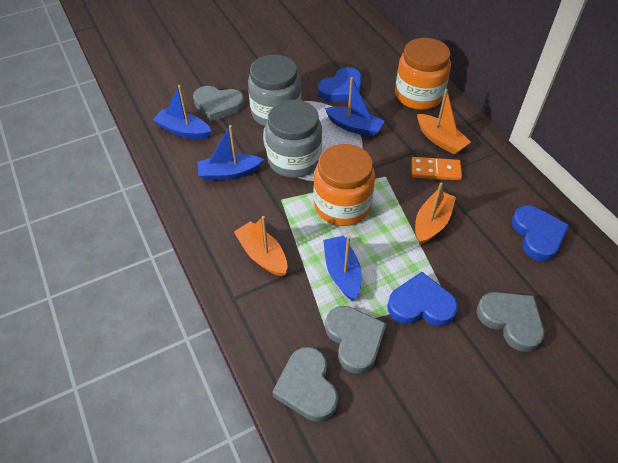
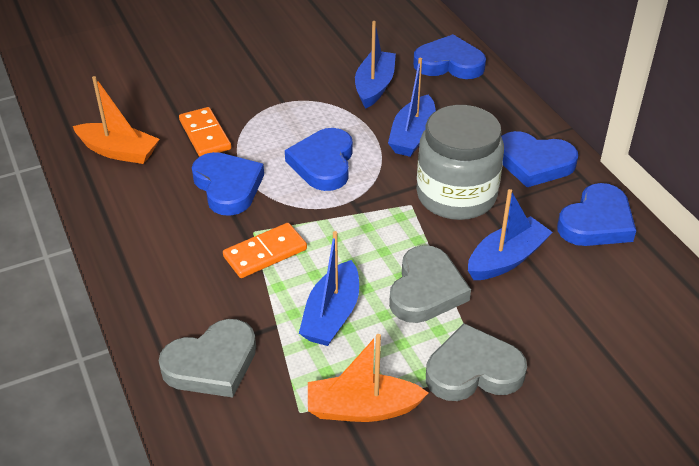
blue heart: 3 -> 5
grey heart: 4 -> 3
grey jar: 2 -> 1
orange boat: 3 -> 2
orange domino: 1 -> 2
orange jar: 2 -> 0

